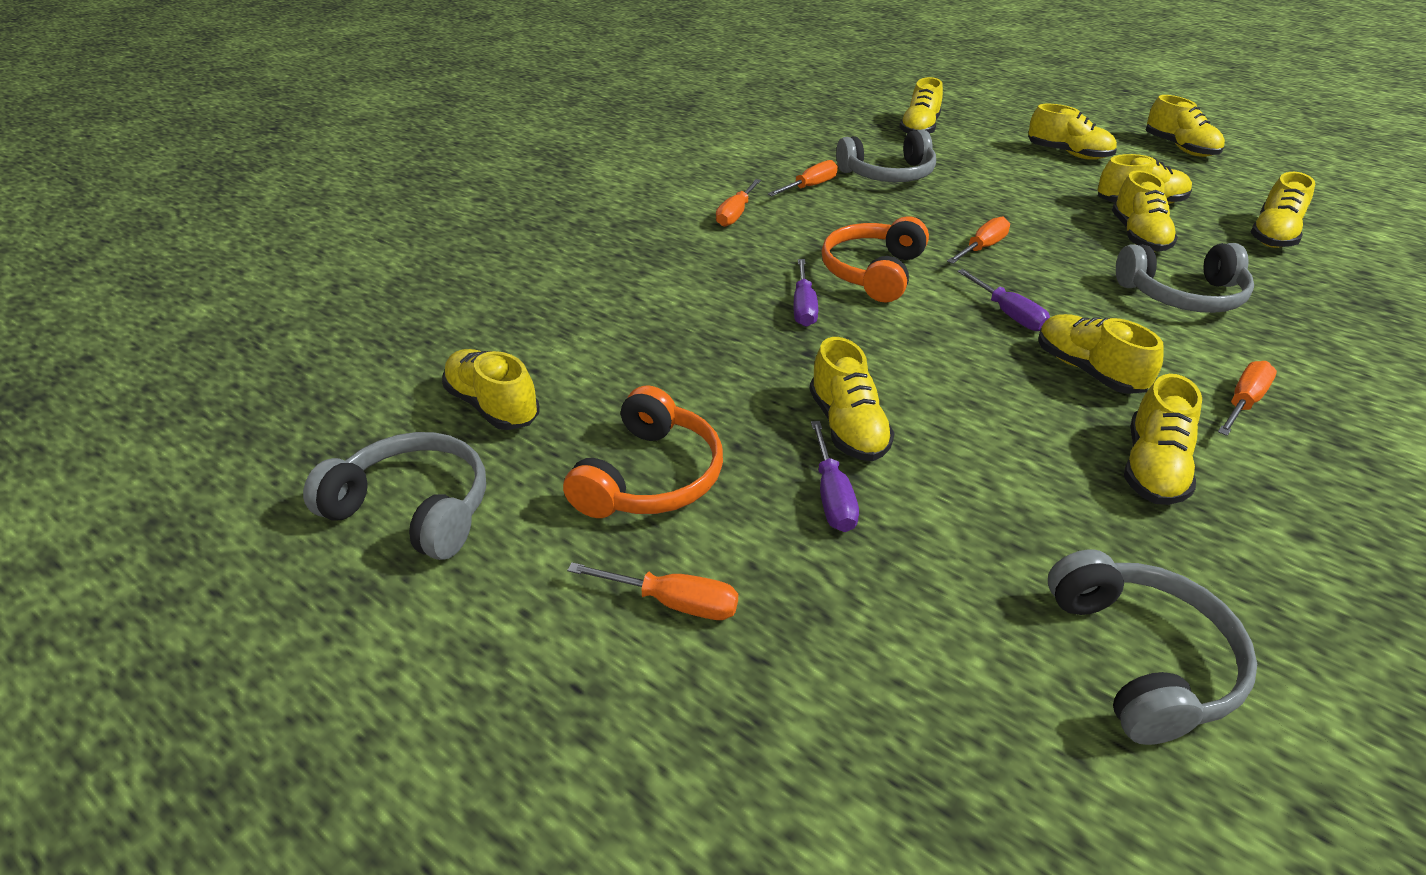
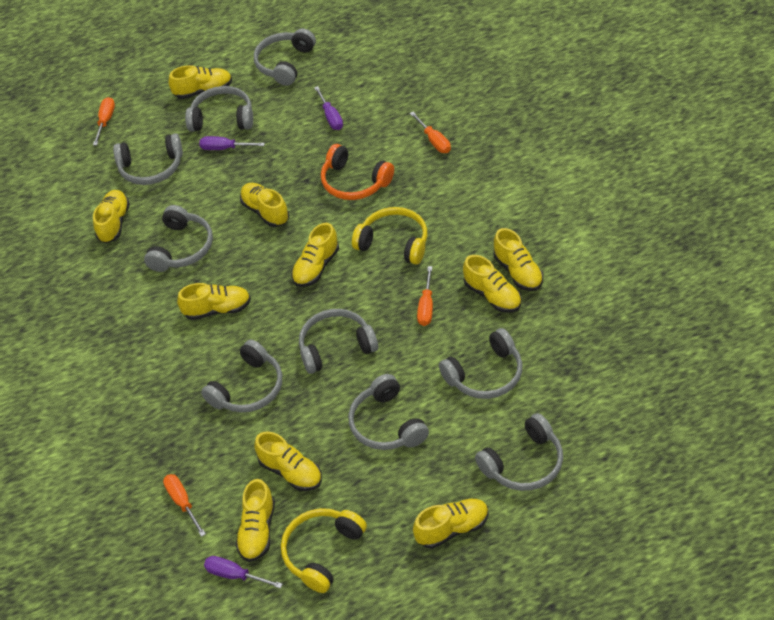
grey headphones: 4 -> 9
orange headphones: 2 -> 1
orange screwdriver: 5 -> 4
yellow headphones: 0 -> 2

